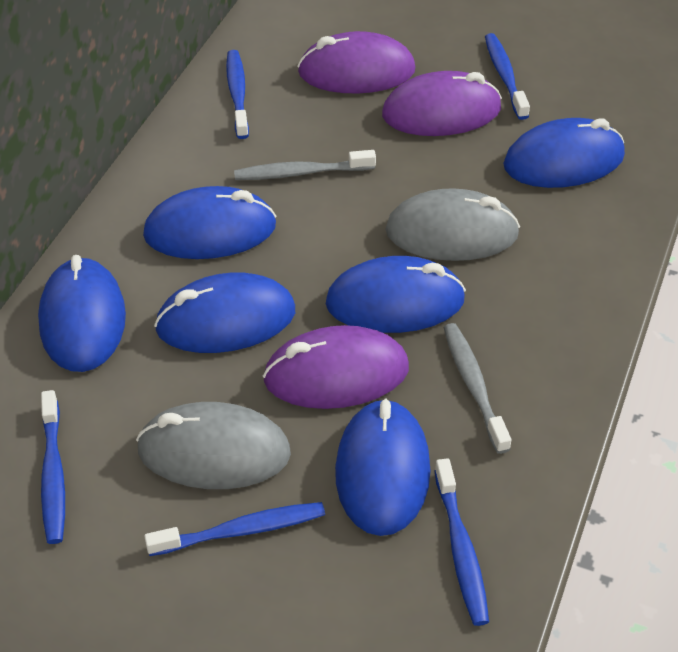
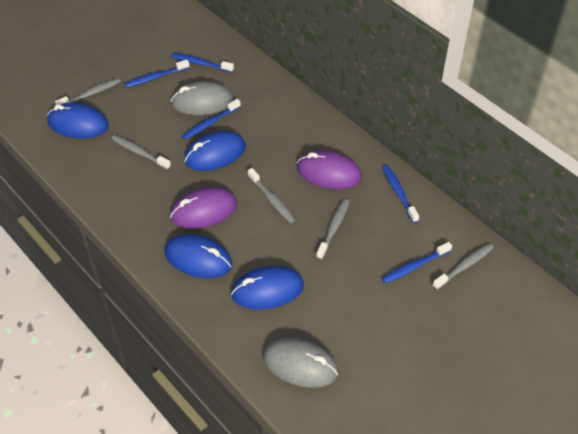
blue mouse: 6 -> 4
grey toothbrush: 2 -> 5
purple mouse: 3 -> 2

